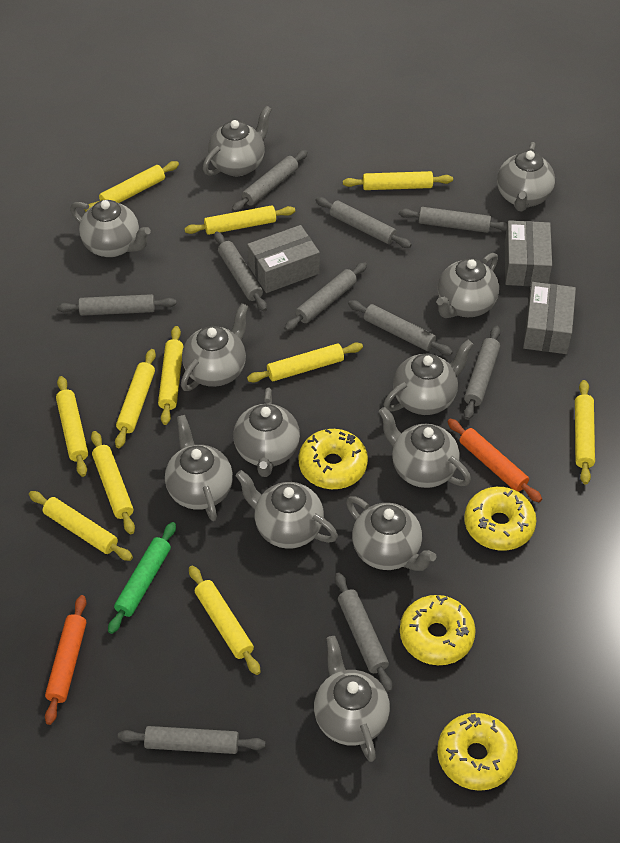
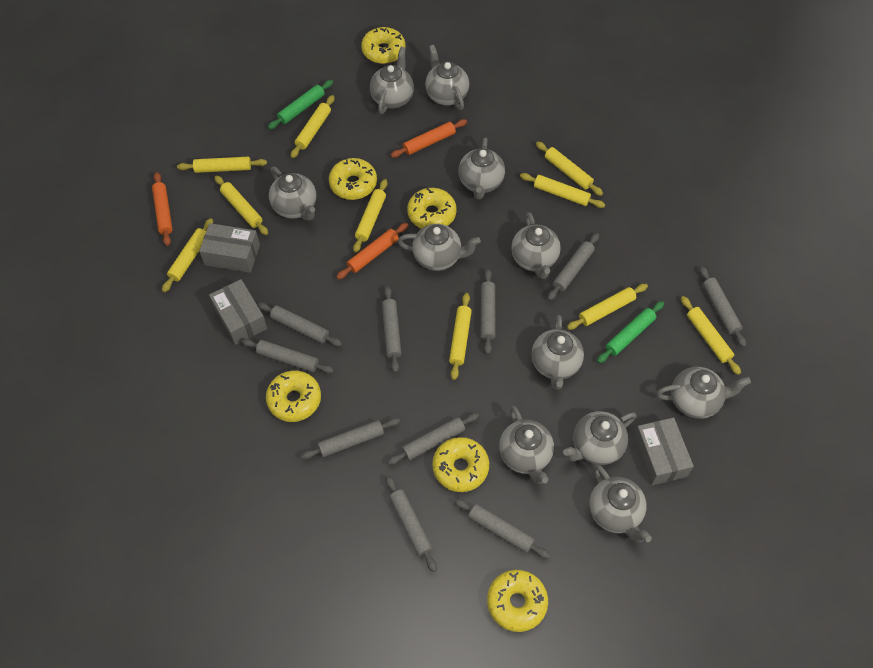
green rolling pin: 1 -> 2
grey teapot: 12 -> 11
orange rolling pin: 2 -> 3
yellow donut: 4 -> 6
yellow rolling pin: 11 -> 10

